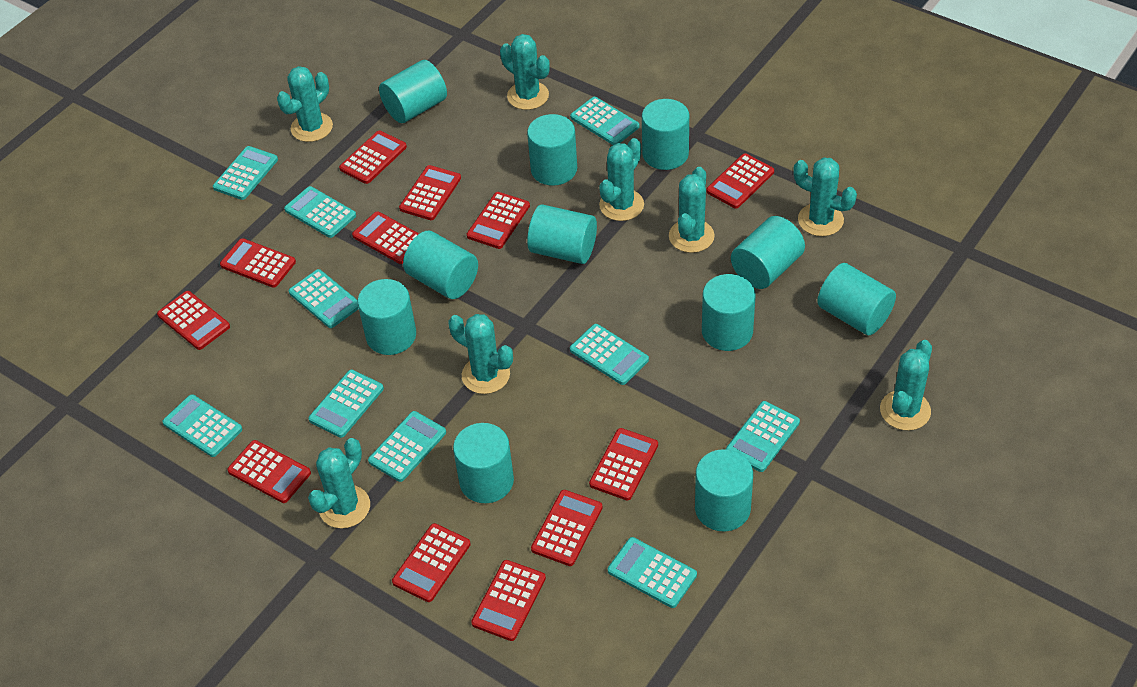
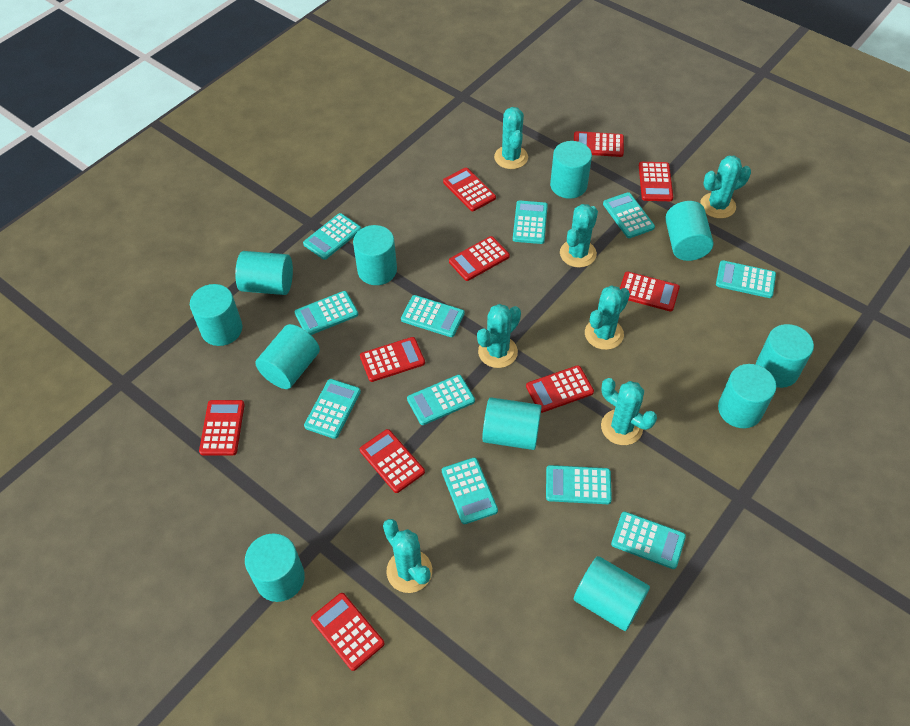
red calculator: 12 -> 10
turquoise cactus: 8 -> 7
turquoise calculator: 10 -> 11

